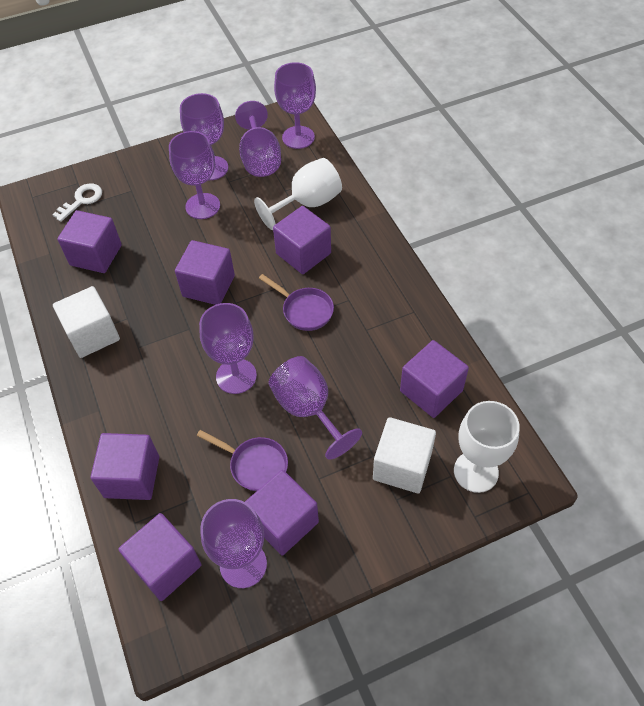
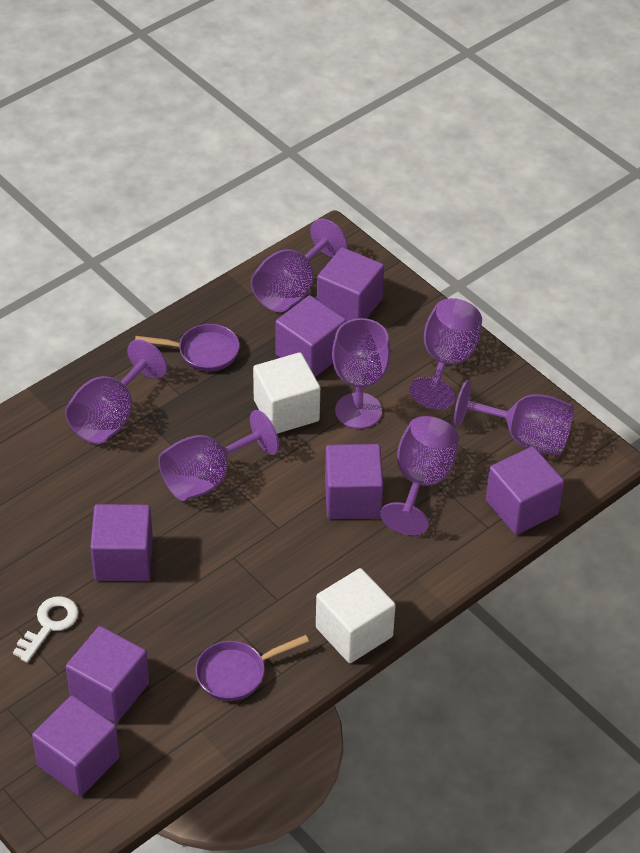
white goblet: 2 -> 0

